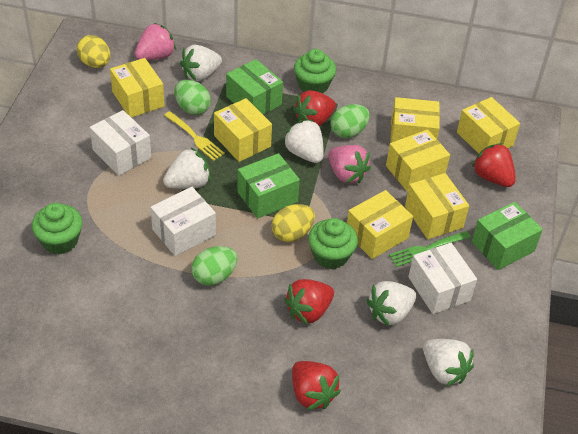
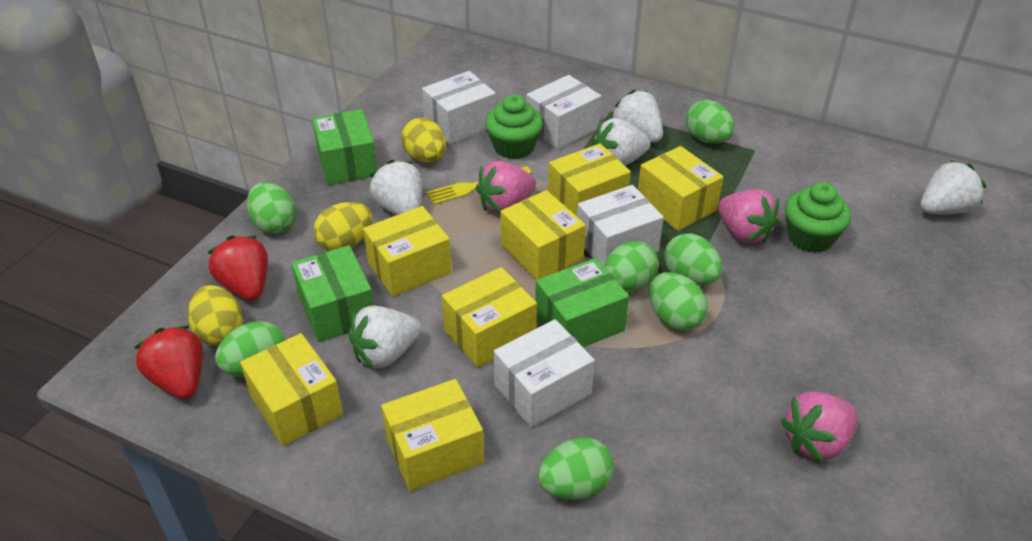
green cupcake: 3 -> 2
green egg: 3 -> 7
green fork: 1 -> 0
pink strawberry: 2 -> 3
red strawberry: 4 -> 2
white box: 3 -> 4
yellow egg: 2 -> 3

